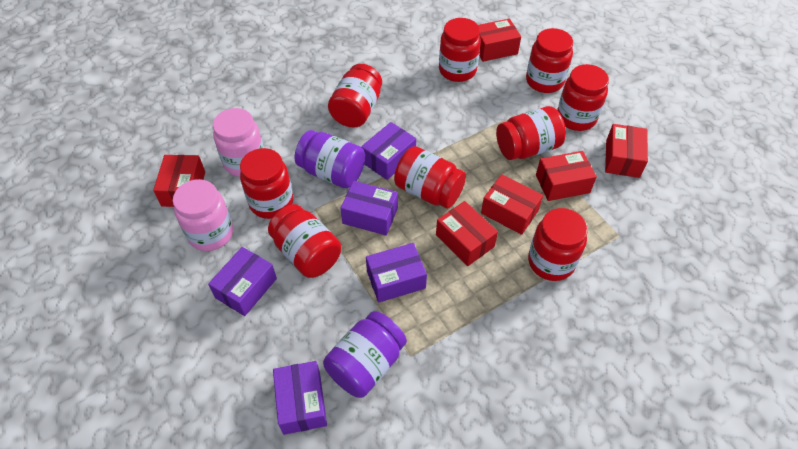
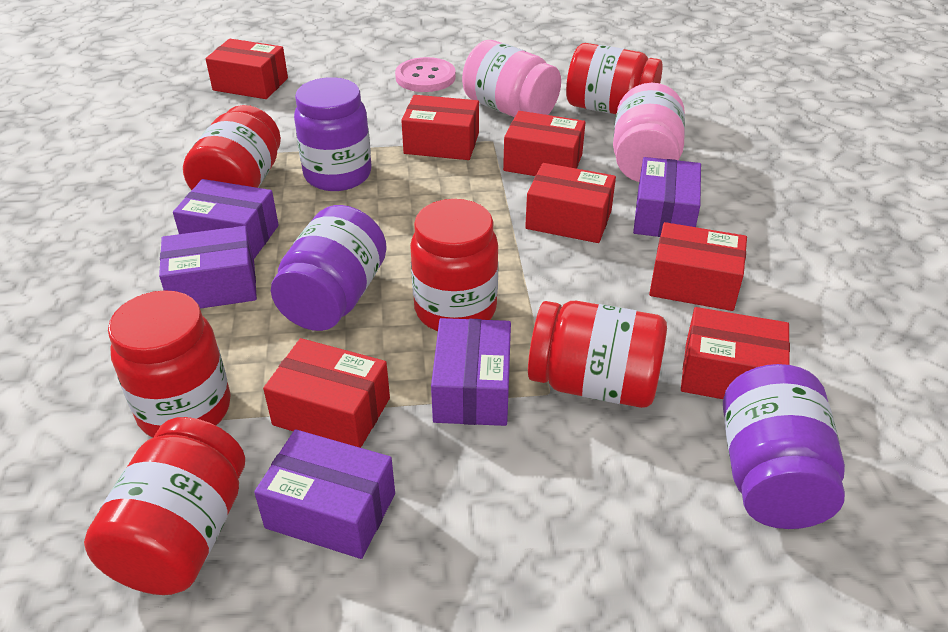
pink button: 0 -> 1
purple jar: 2 -> 3
red box: 6 -> 7
red jar: 9 -> 6

